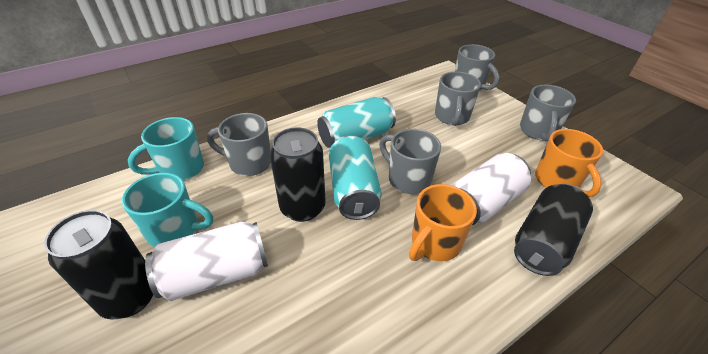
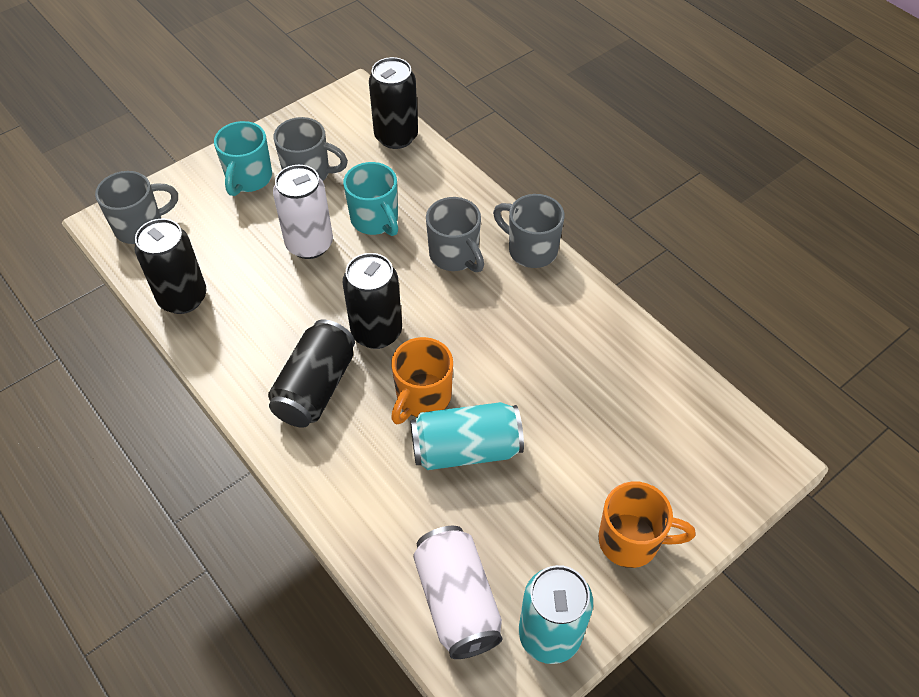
black can: 3 -> 4
grey mug: 5 -> 4

